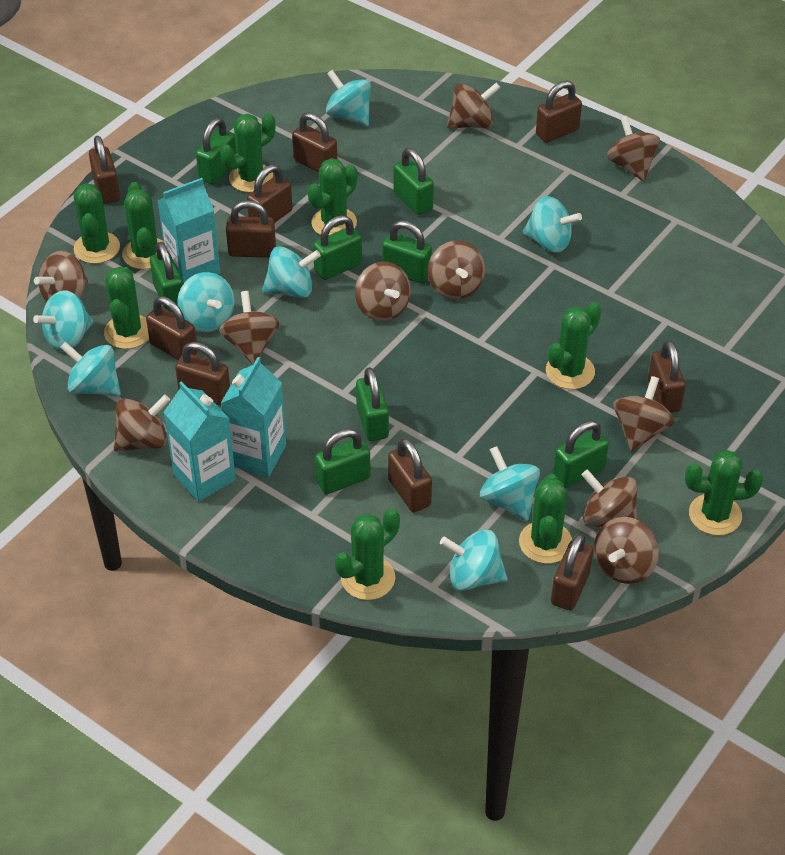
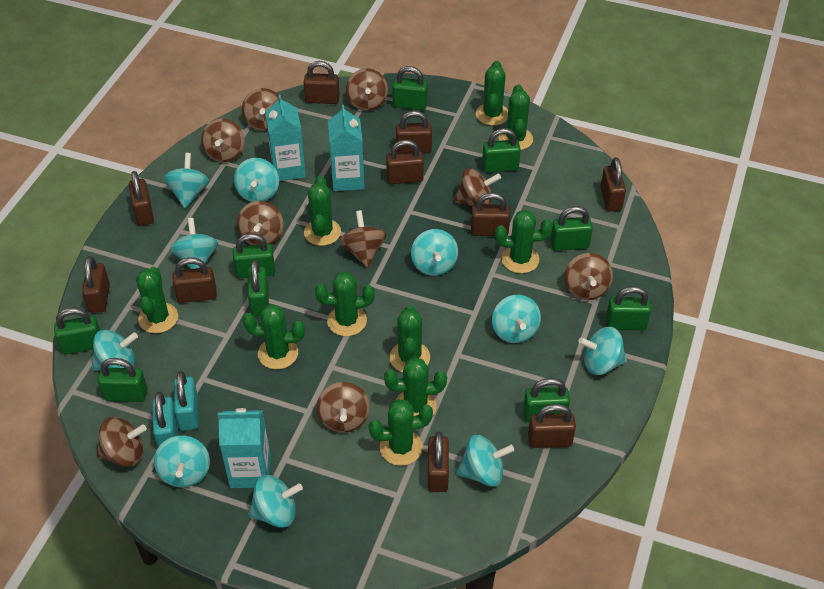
brown spinning top: 10 -> 9
green cactus: 9 -> 10
green padlock: 8 -> 9
turquoise padlock: 0 -> 2
turquoise spinning top: 8 -> 10

